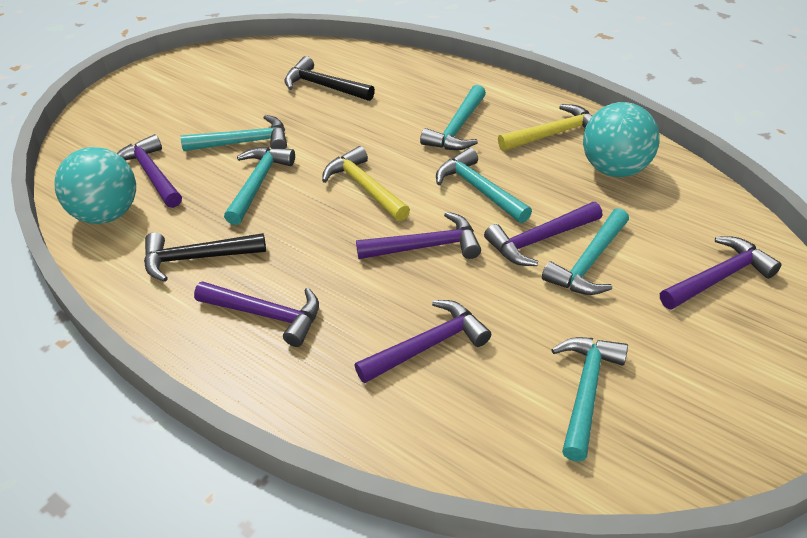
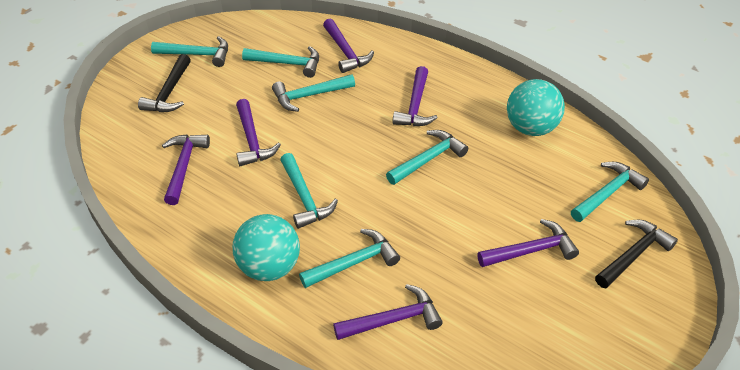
turquoise hammer: 6 -> 7
yellow hammer: 2 -> 0

